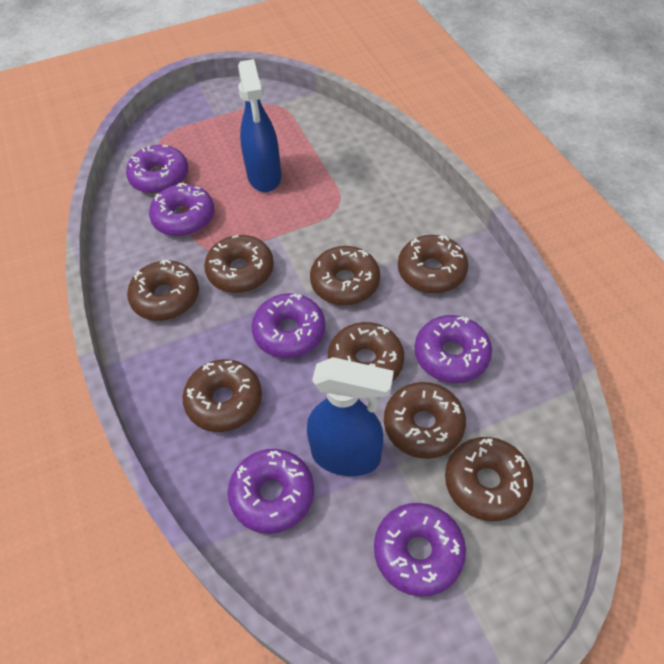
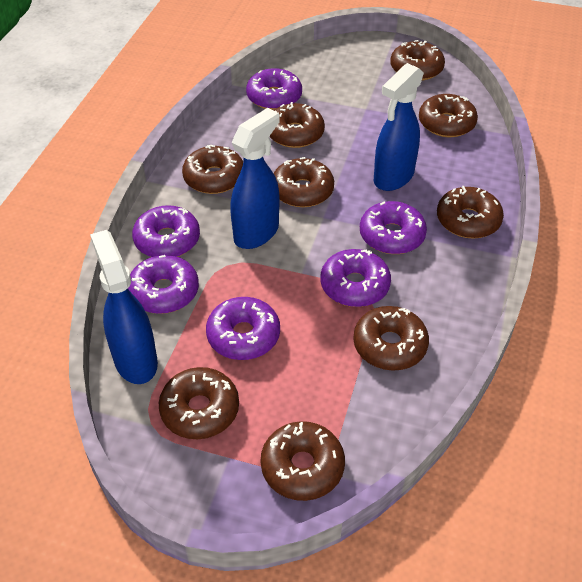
blue spray bottle: 2 -> 3
brown donut: 8 -> 9

